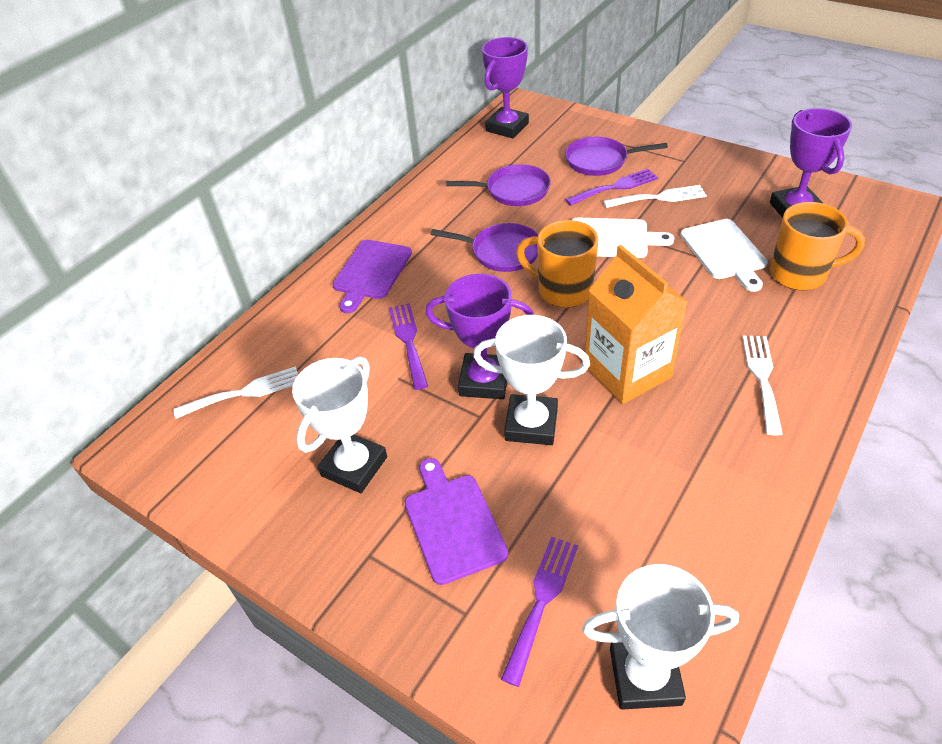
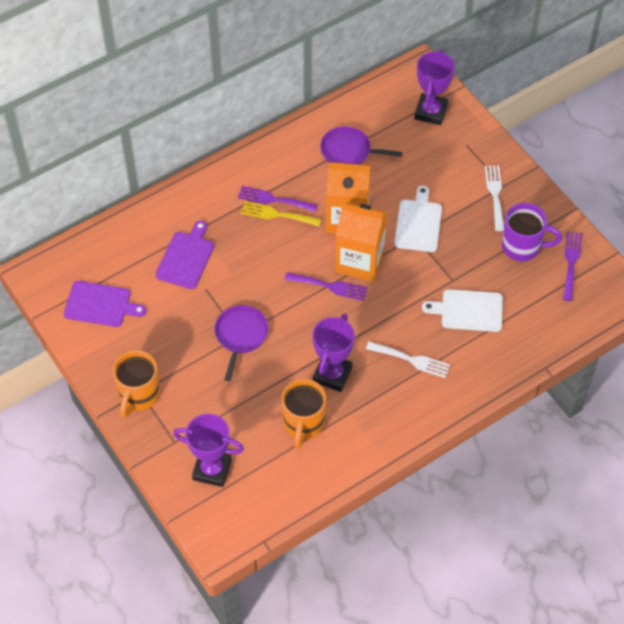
orange carton: 1 -> 2
purple mug: 0 -> 1
purple pan: 3 -> 2
white fork: 3 -> 2
white trophy: 3 -> 0
yellow fork: 0 -> 1

